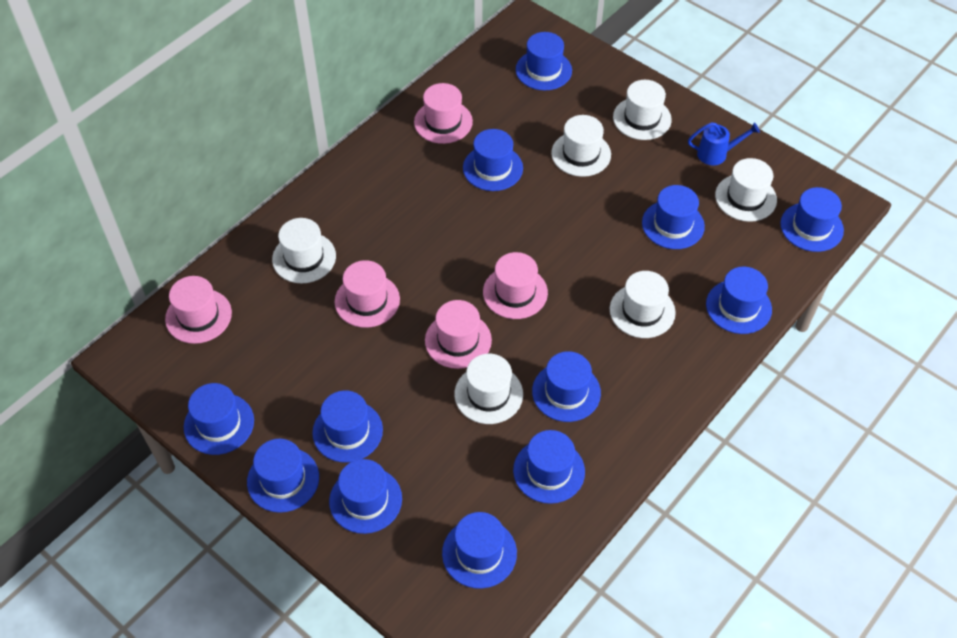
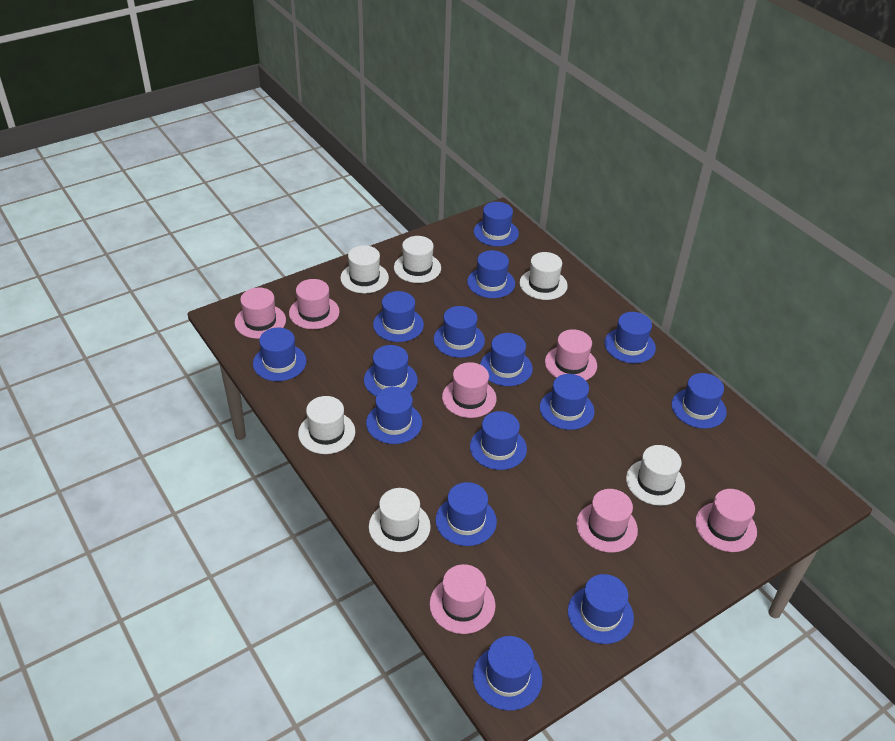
blue hat: 12 -> 15
blue watering can: 1 -> 0
pink hat: 5 -> 7

